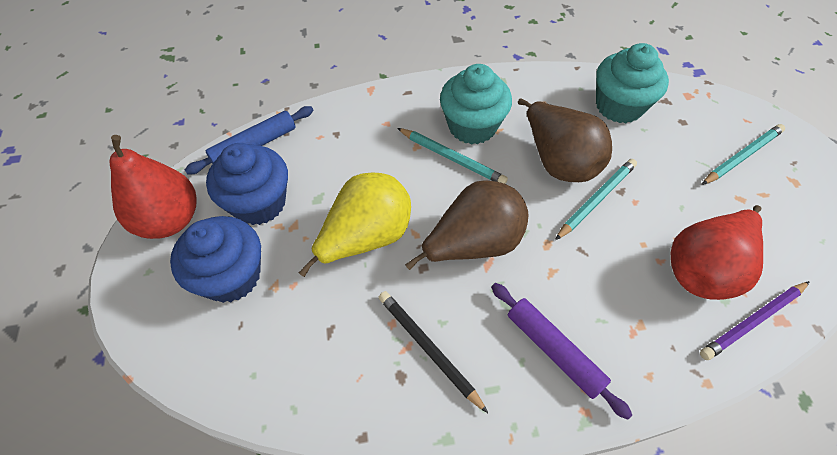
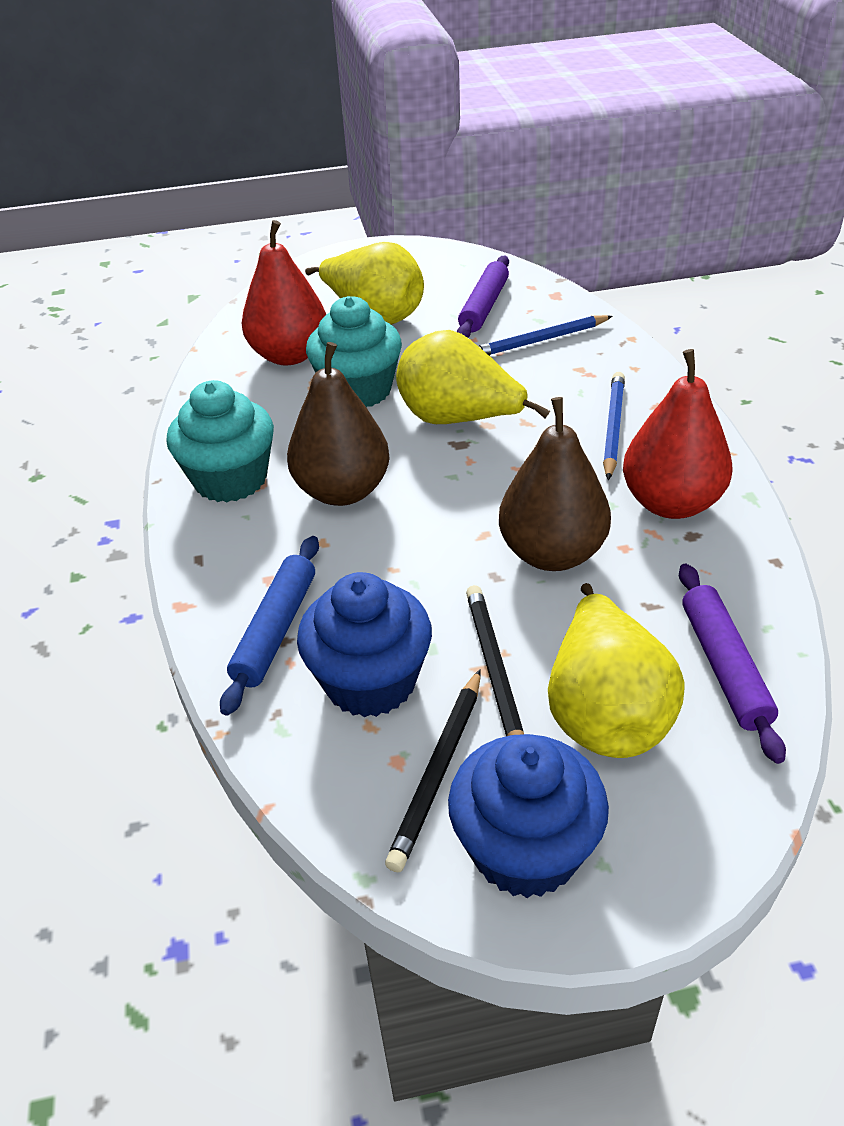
black pencil: 1 -> 2
blue pencil: 0 -> 2
purple pencil: 1 -> 0
purple rolling pin: 1 -> 2
turquoise pencil: 3 -> 0
yellow pear: 1 -> 3

